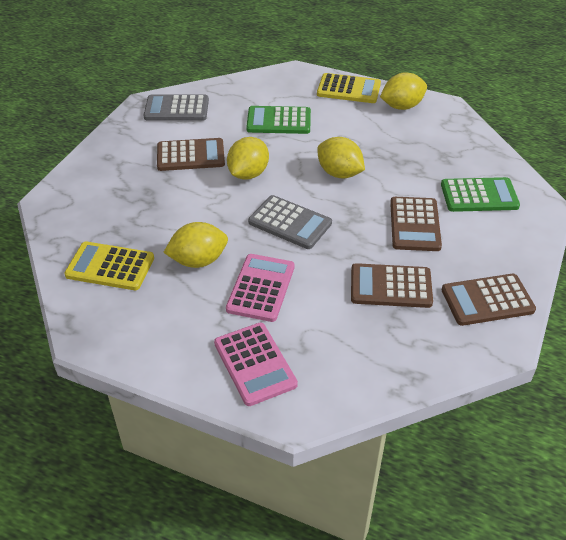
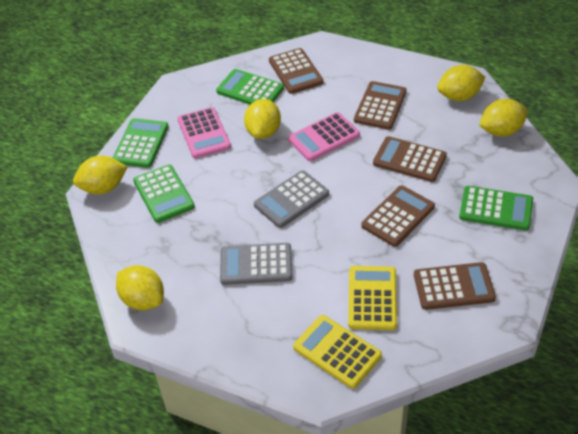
brown calculator: 4 -> 5
green calculator: 2 -> 4
yellow lemon: 4 -> 5

